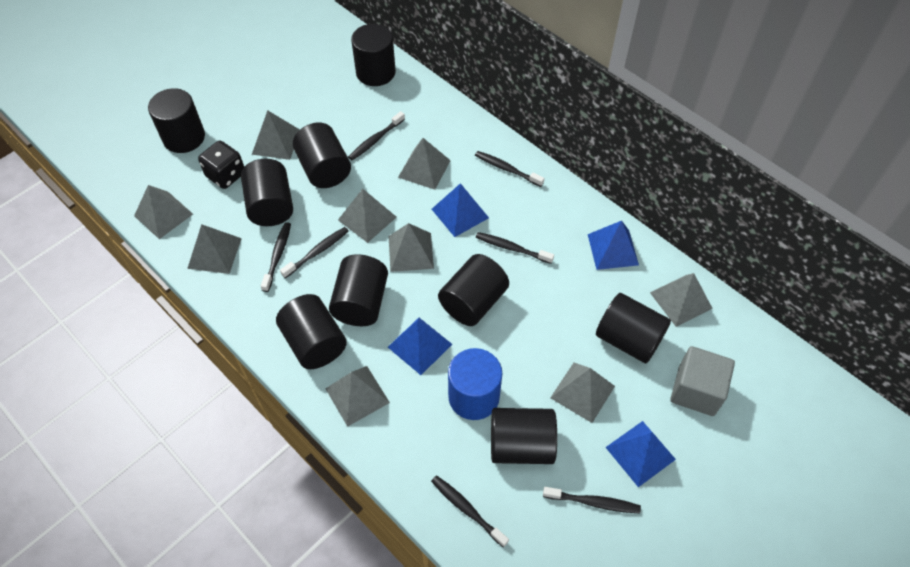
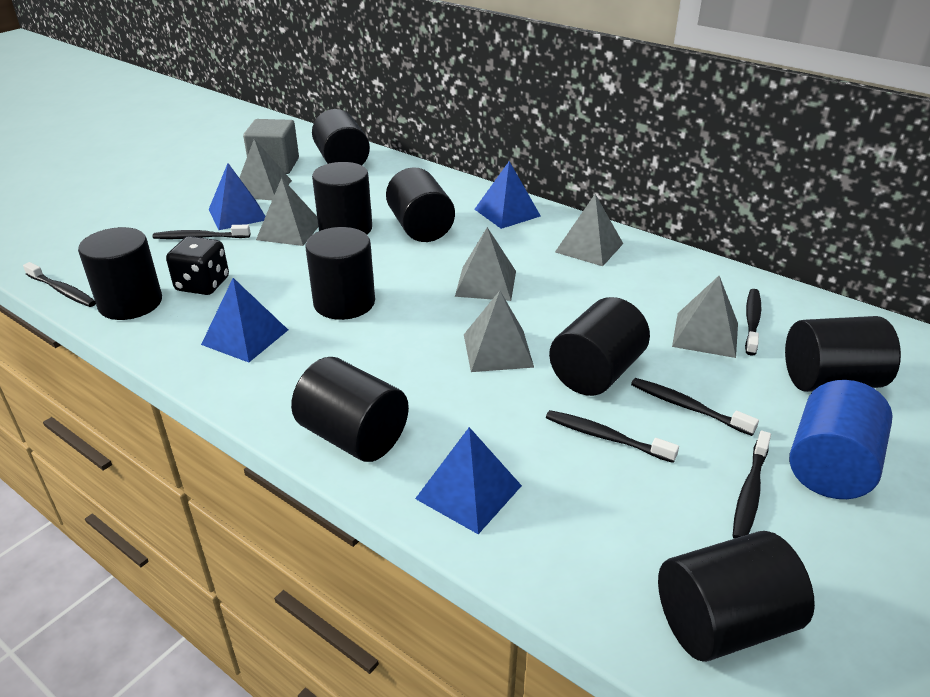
black toothbrush: 7 -> 6
grey pyramid: 9 -> 6

